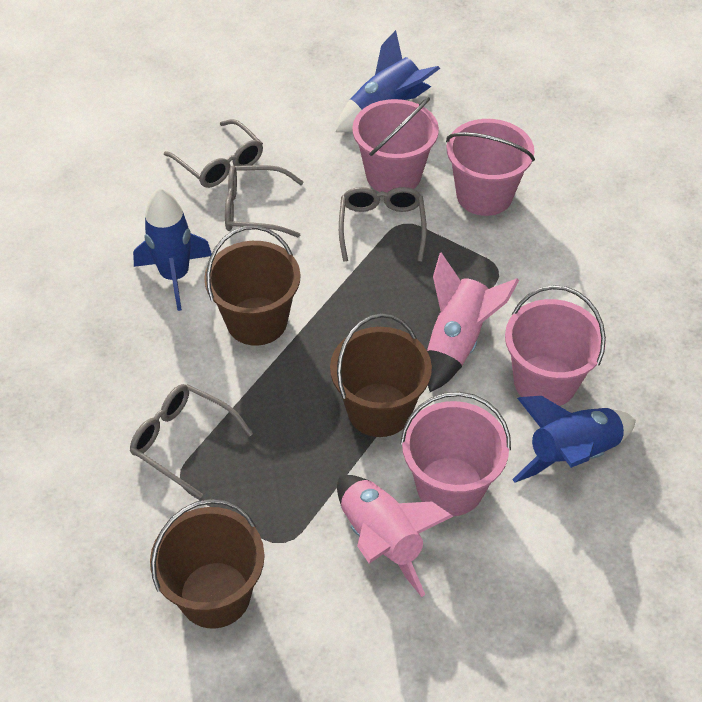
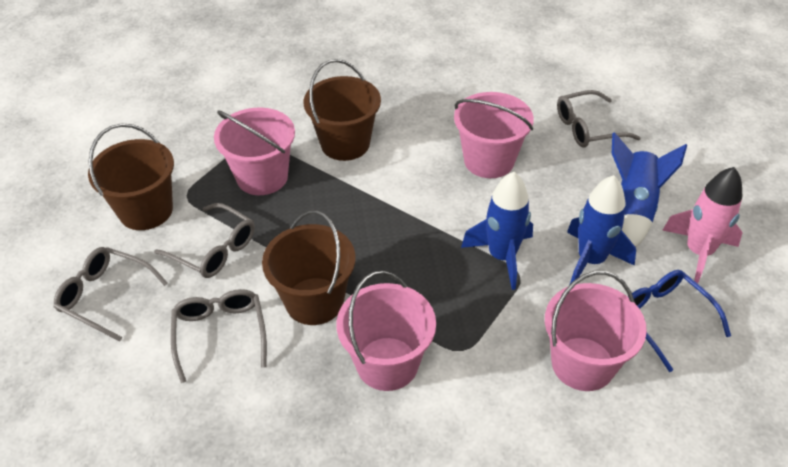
blue glasses: 0 -> 1
pink rocket: 2 -> 1

